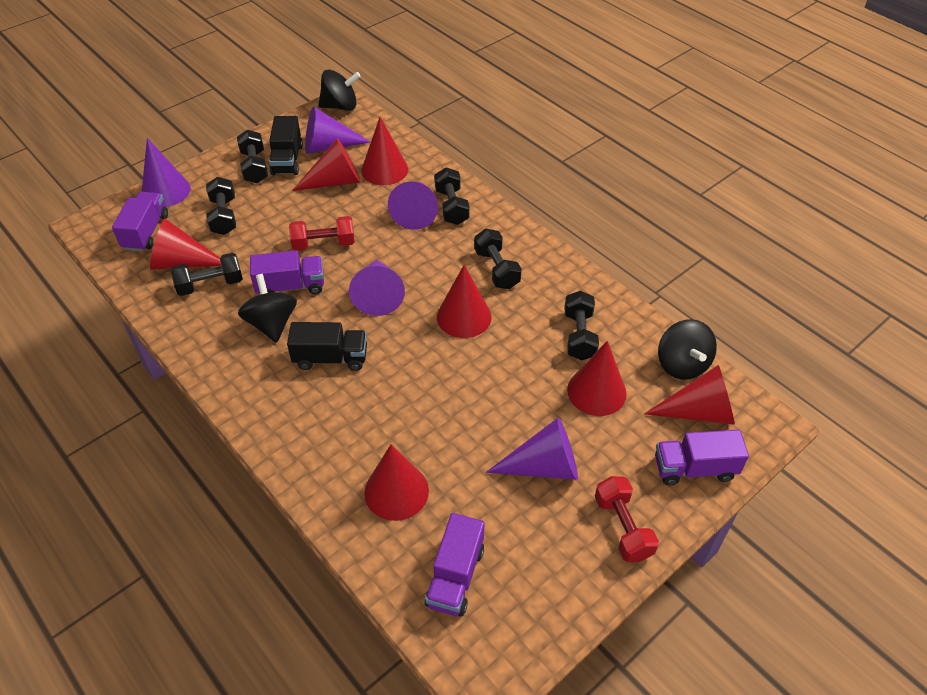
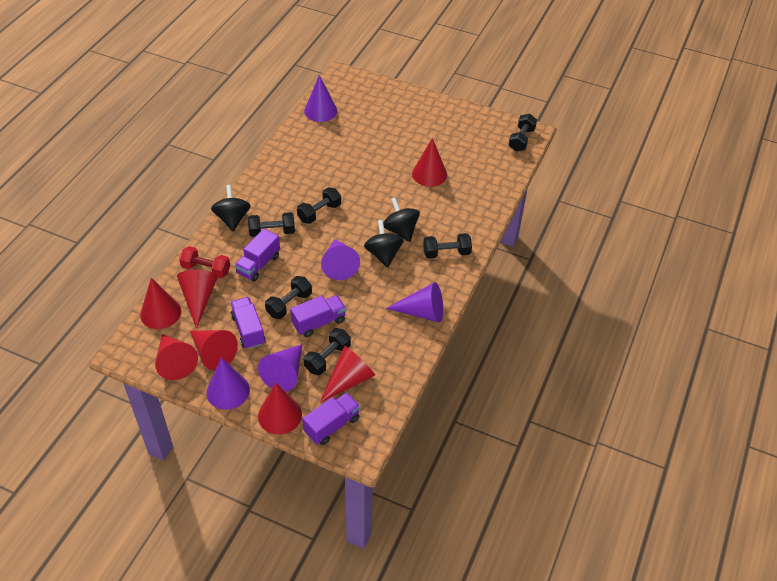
black truck: 2 -> 0
red dumbbell: 2 -> 1

